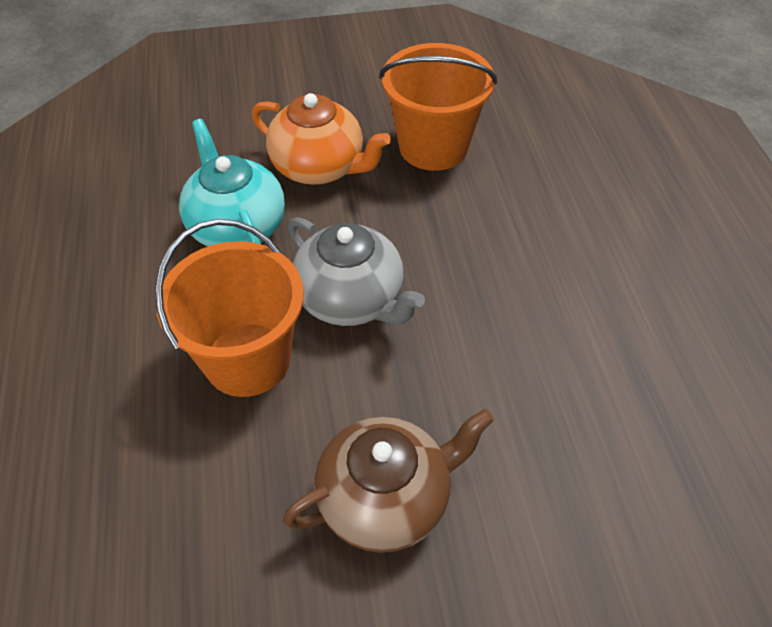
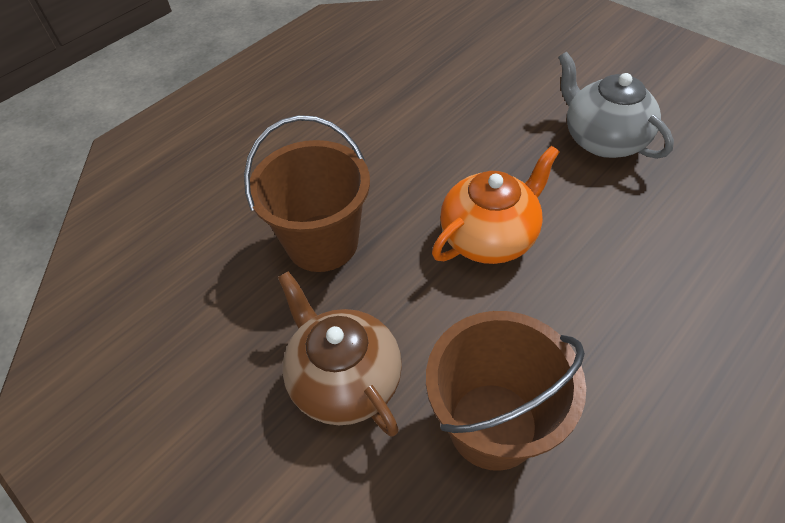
brown bucket: 0 -> 2
orange bucket: 2 -> 0
turquoise teapot: 1 -> 0

